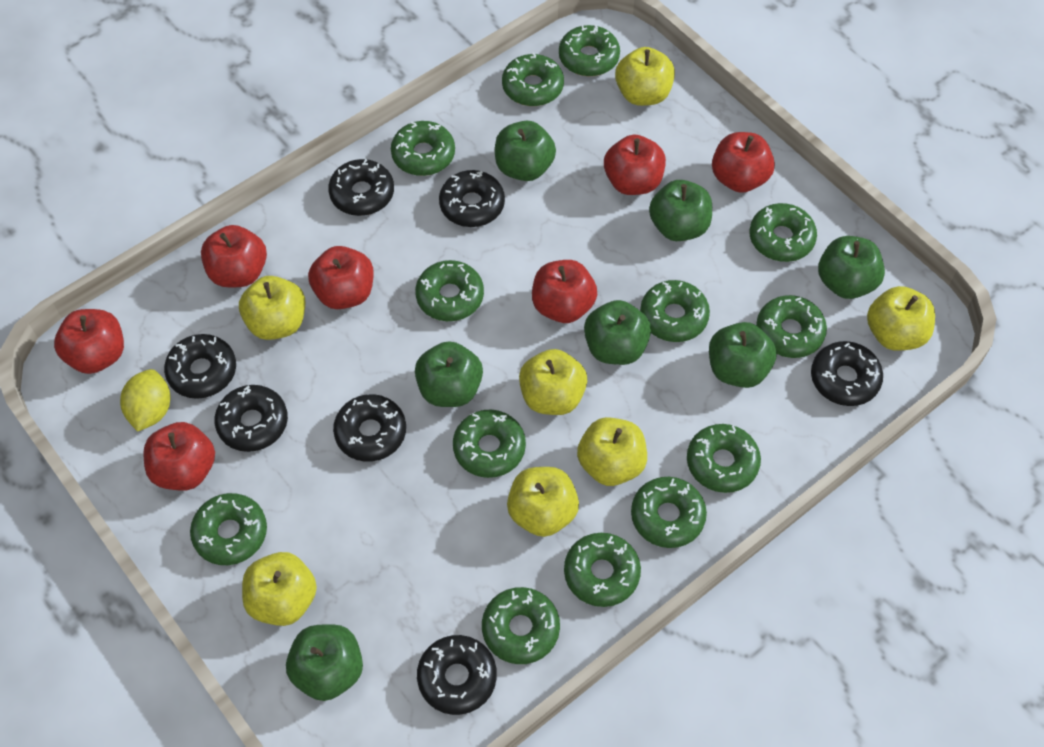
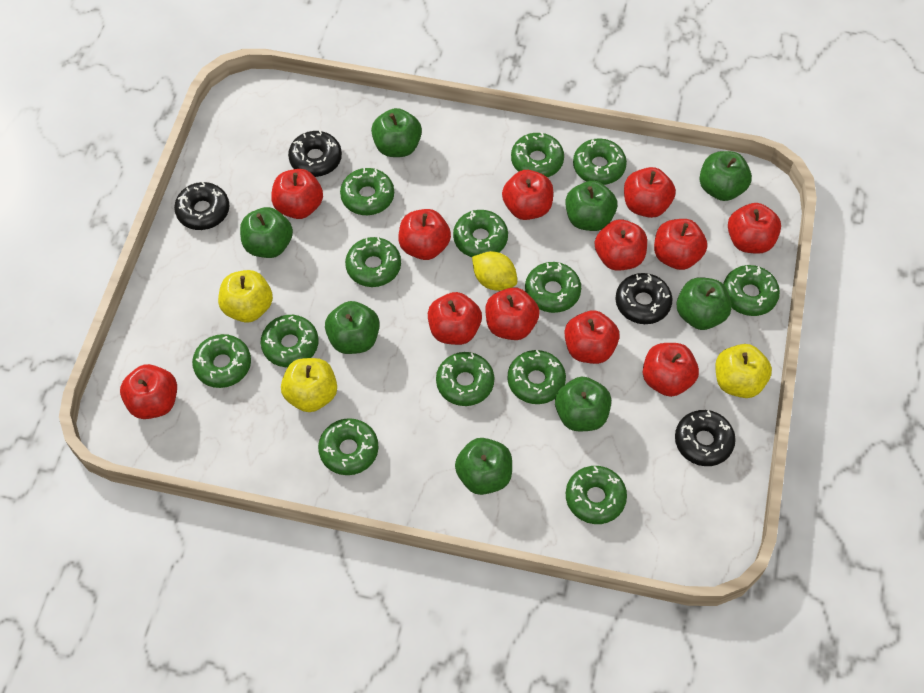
black donut: 7 -> 4
green apple: 7 -> 8
red apple: 7 -> 12
yellow apple: 7 -> 3

